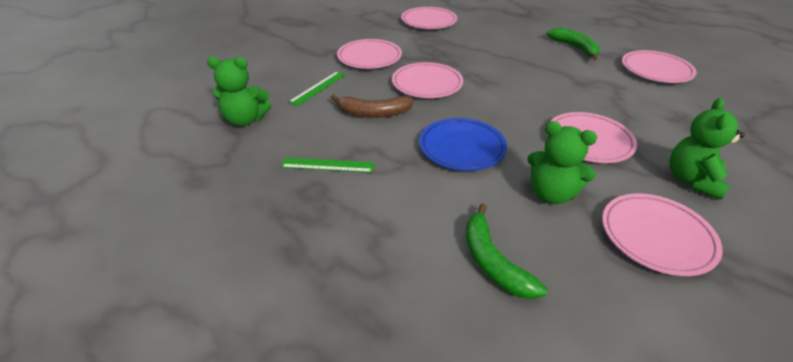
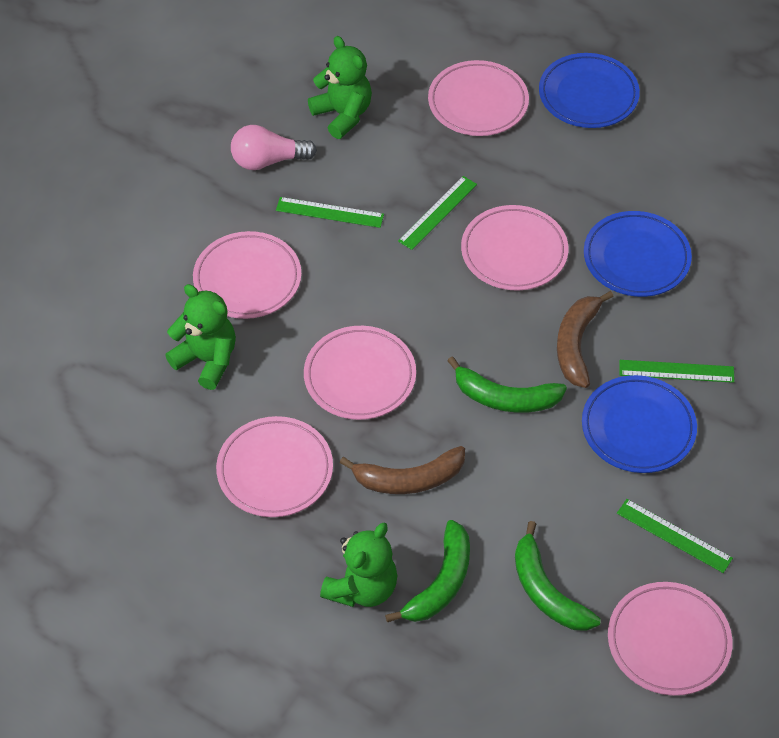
blue plate: 1 -> 3
brown banana: 1 -> 2
green banana: 2 -> 3
green ruler: 2 -> 4
pink light bulb: 0 -> 1

